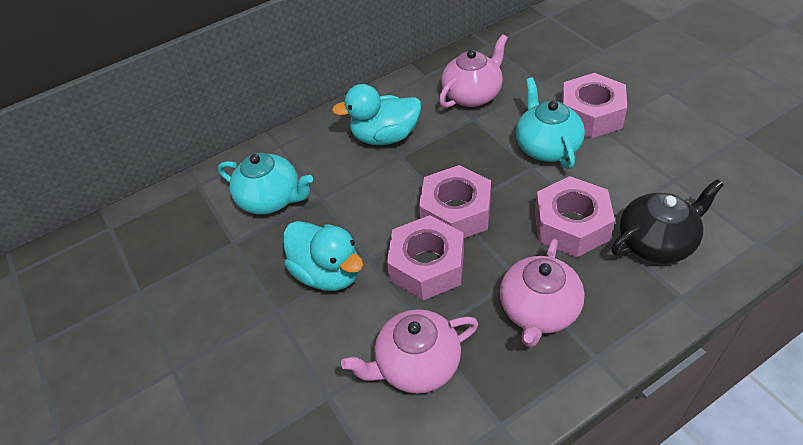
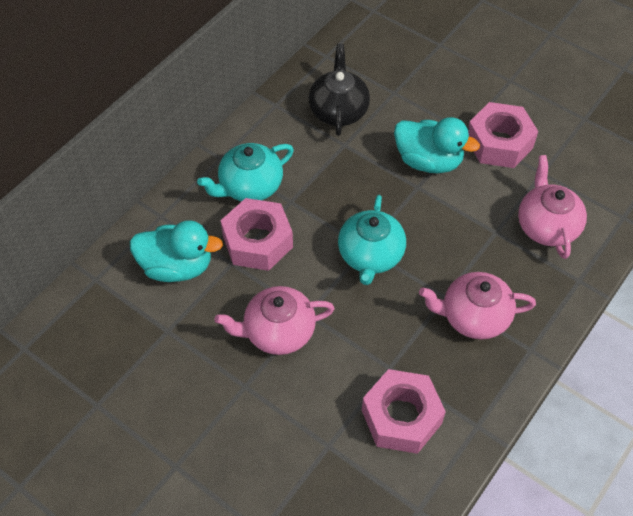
pink nut: 4 -> 3

